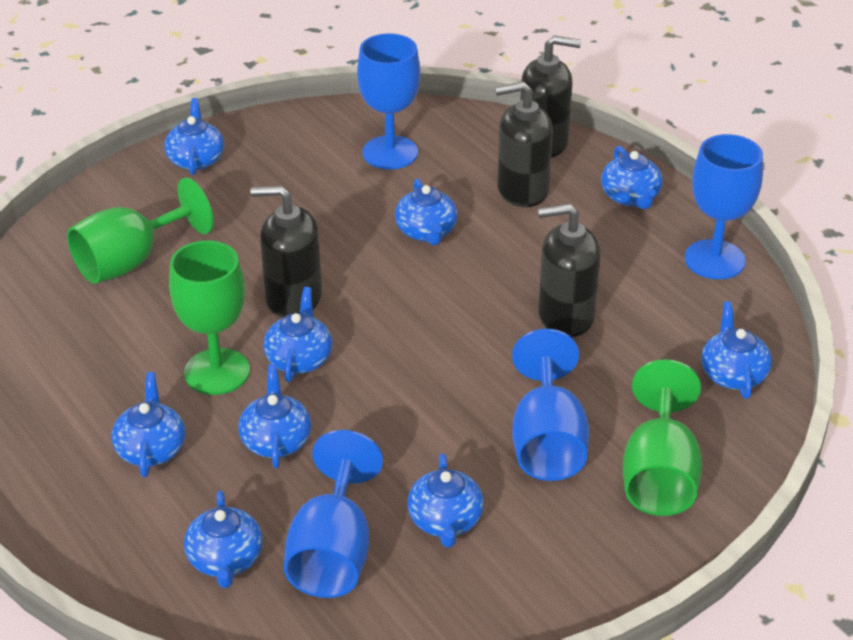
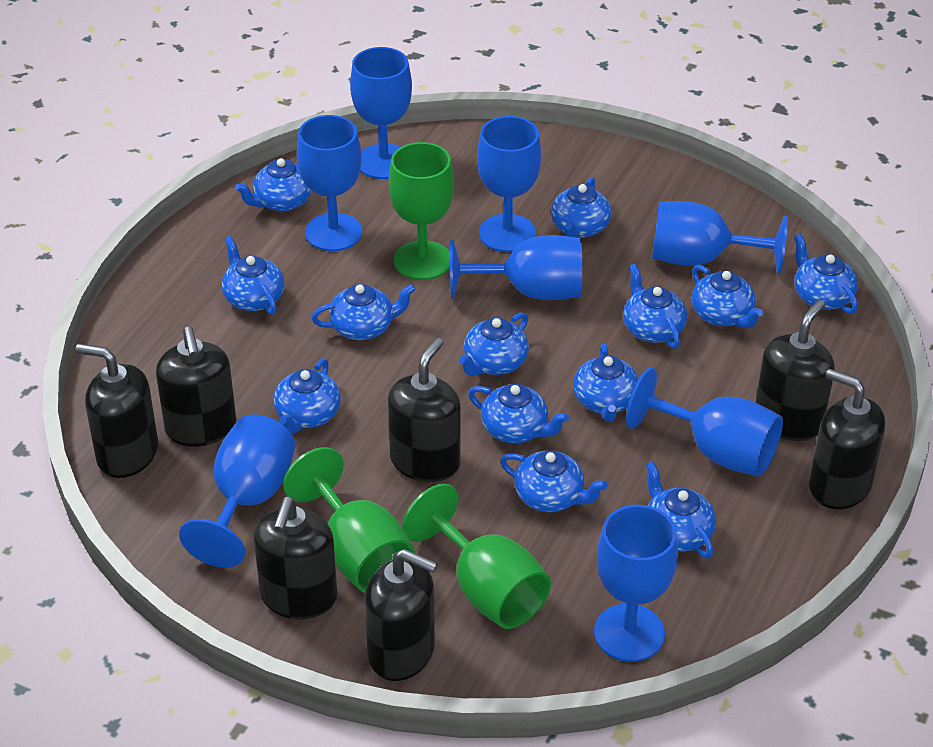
black soap dispenser: 4 -> 7
blue goblet: 4 -> 8
blue teapot: 9 -> 13

